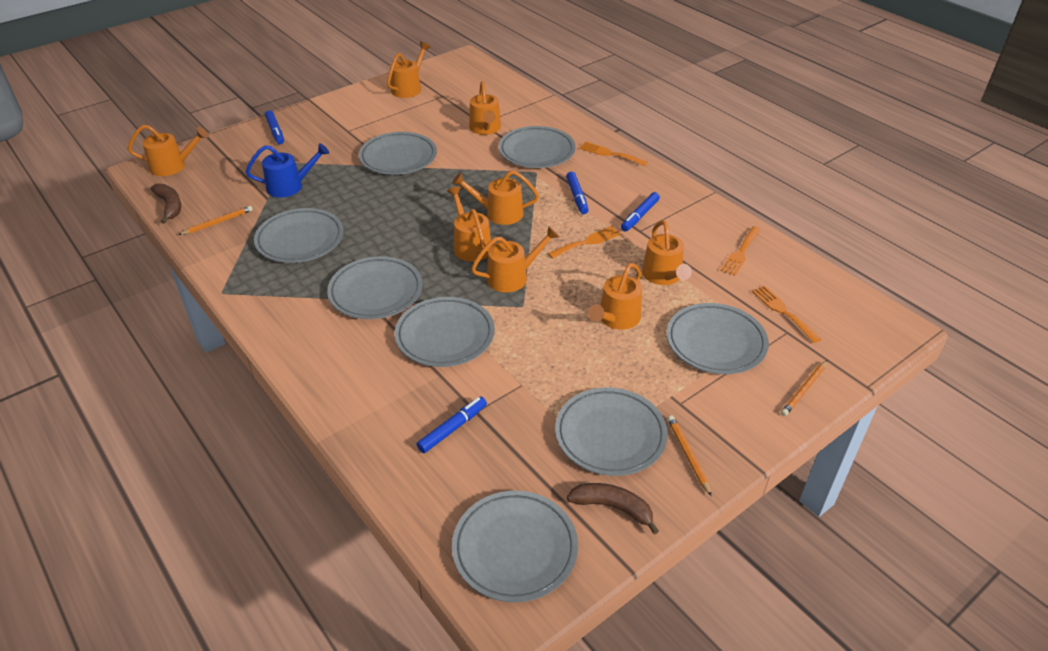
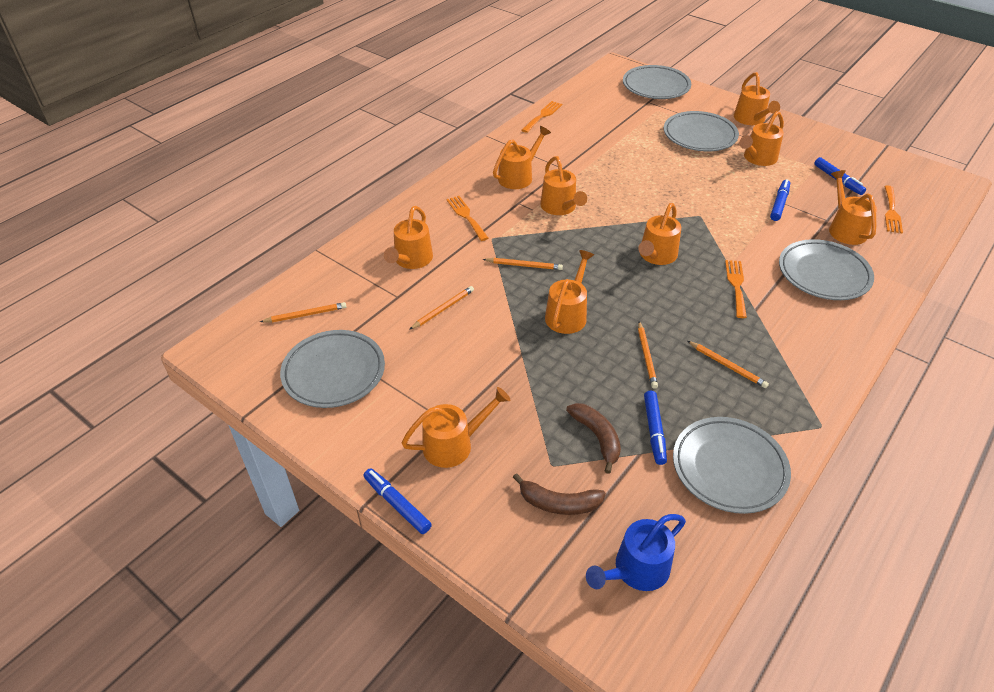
grey plate: 8 -> 5
orange pencil: 3 -> 5
orange watering can: 8 -> 9

